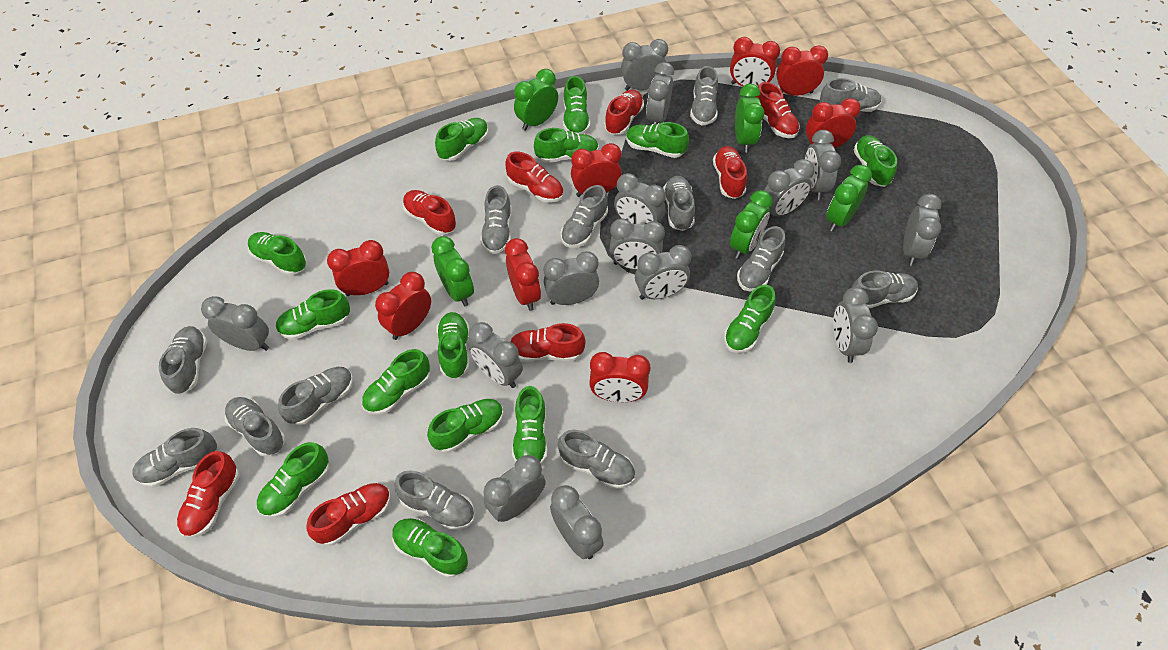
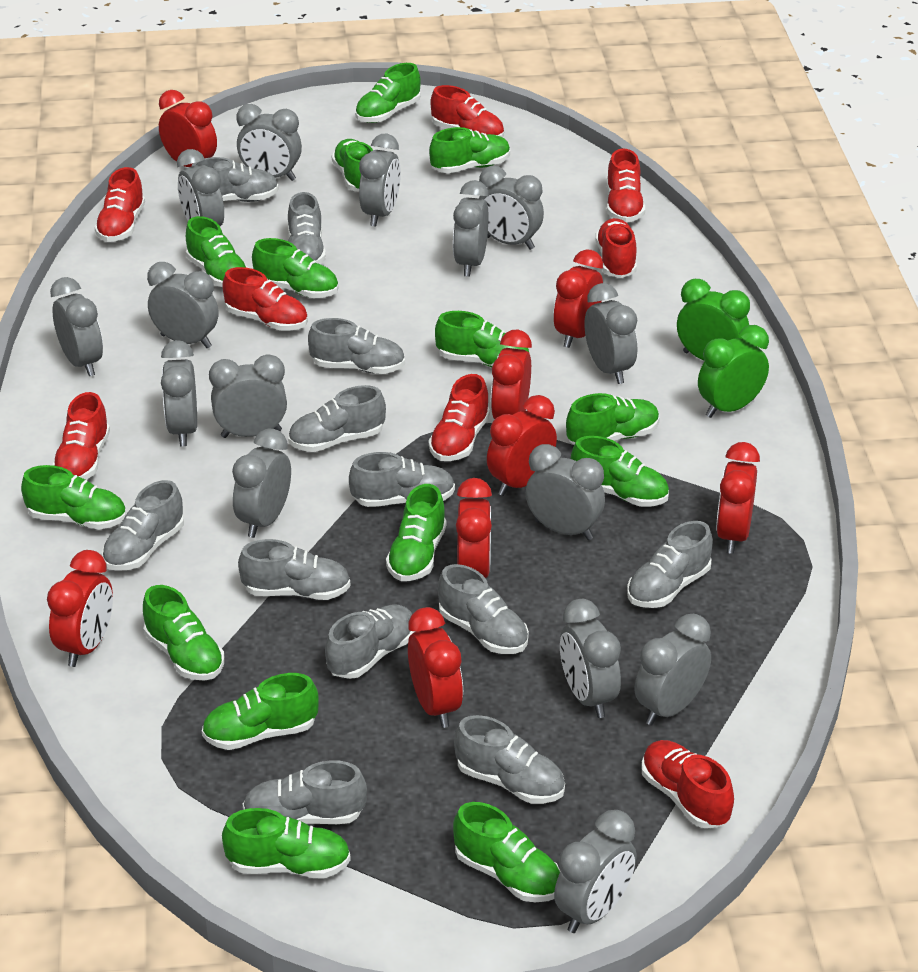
green clock: 5 -> 2
grey clock: 14 -> 15
grey shoe: 13 -> 12

